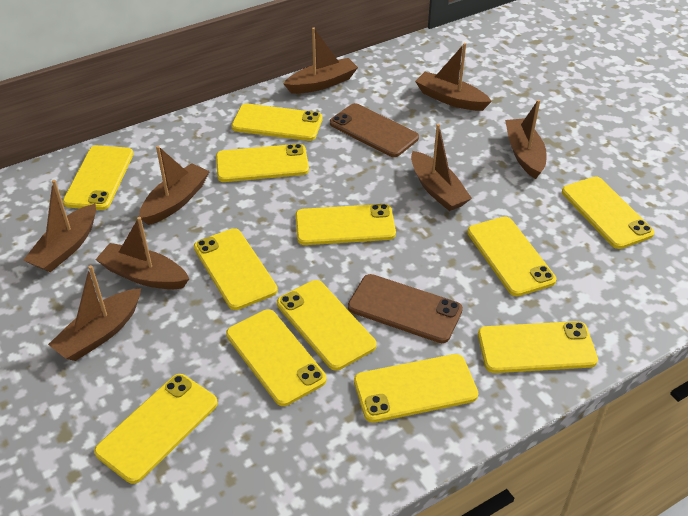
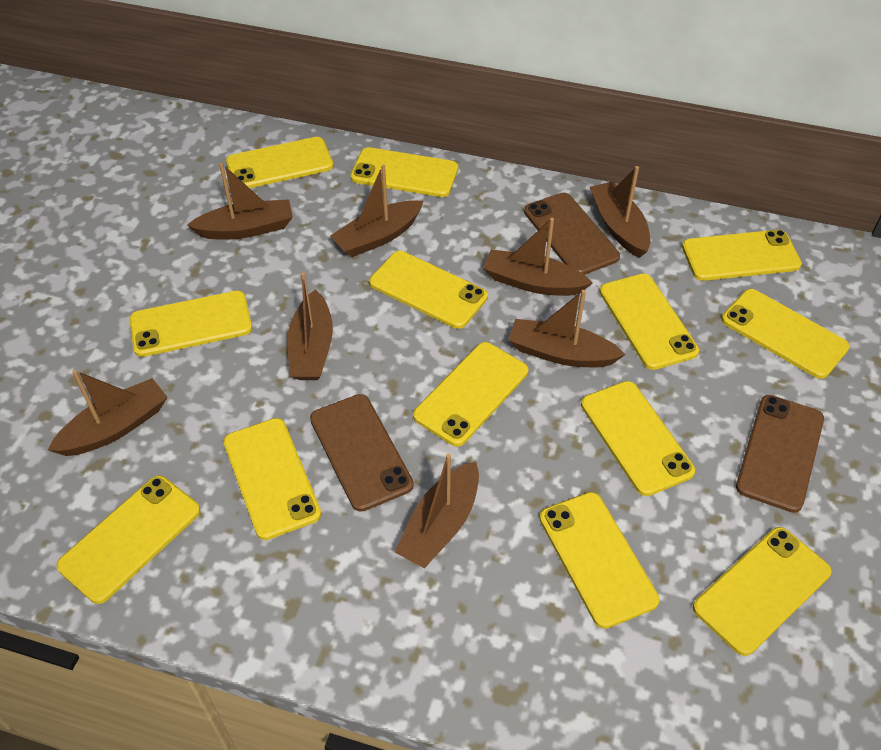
brown phone: 2 -> 3
yellow phone: 12 -> 13

